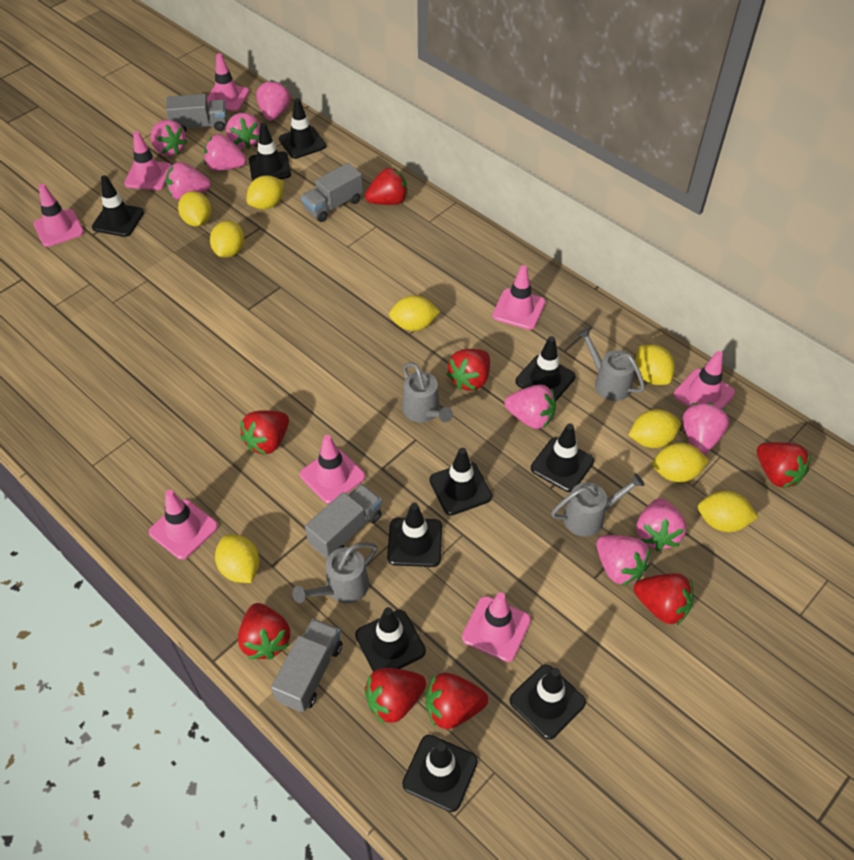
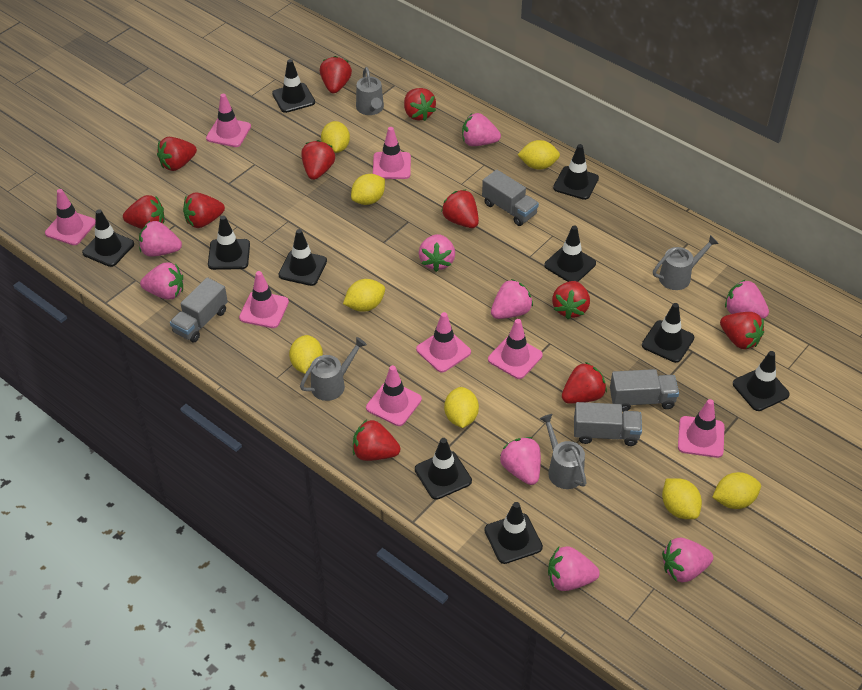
red strawberry: 8 -> 11
yellow lemon: 9 -> 8

